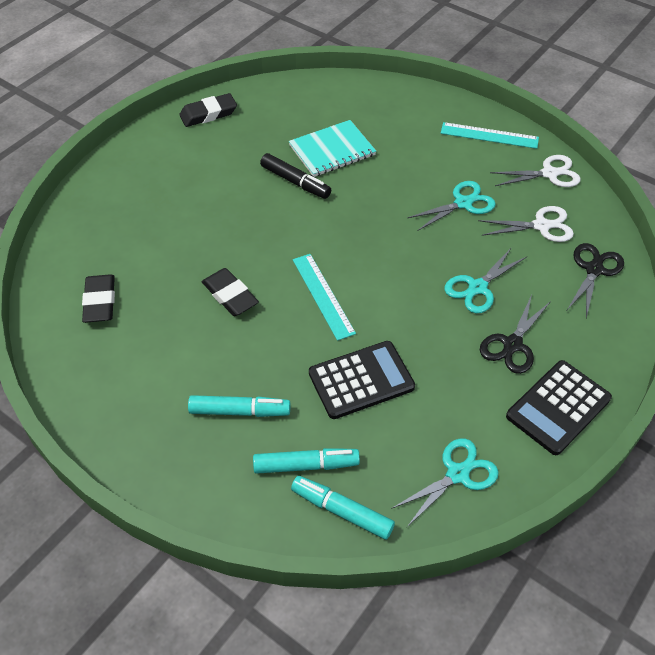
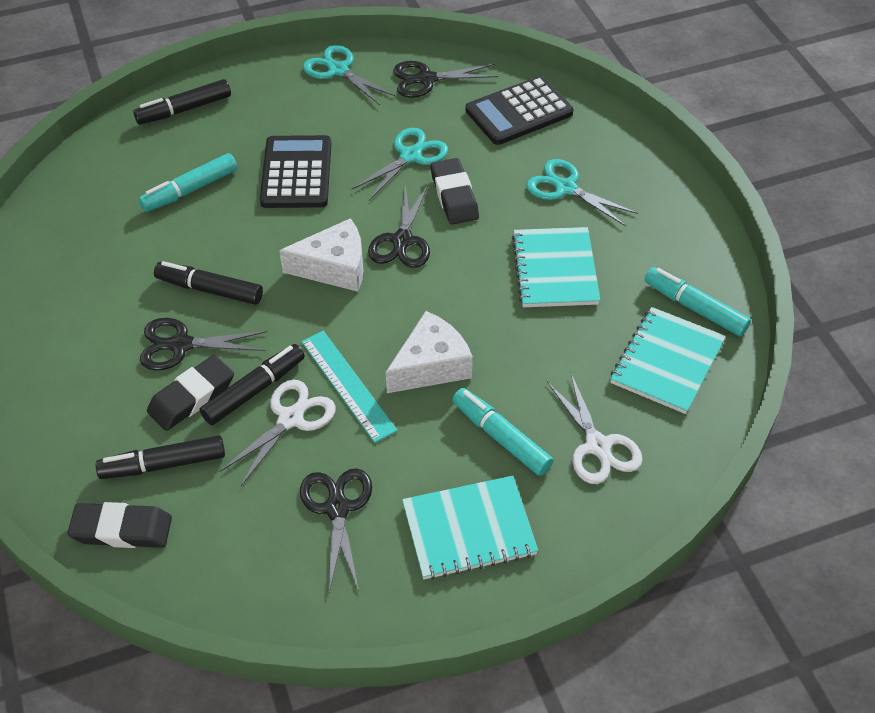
black marker: 1 -> 4
black scissors: 2 -> 4
turquoise notebook: 1 -> 3
turquoise ruler: 2 -> 1
white cheese: 0 -> 2

